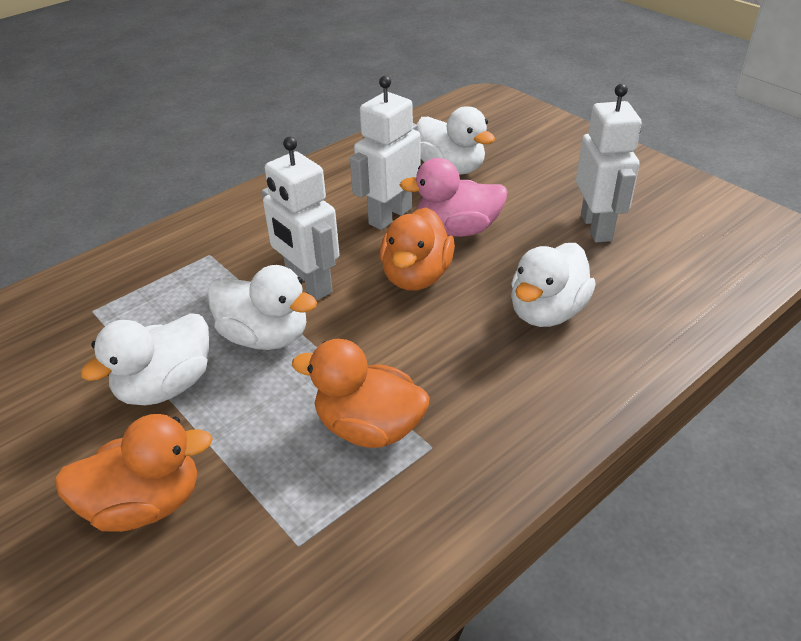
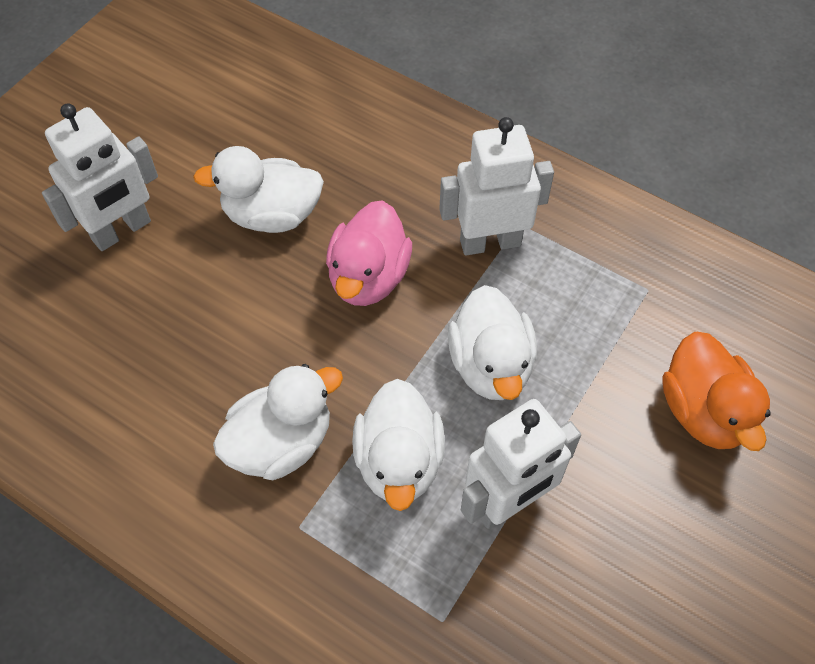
orange duck: 3 -> 1

